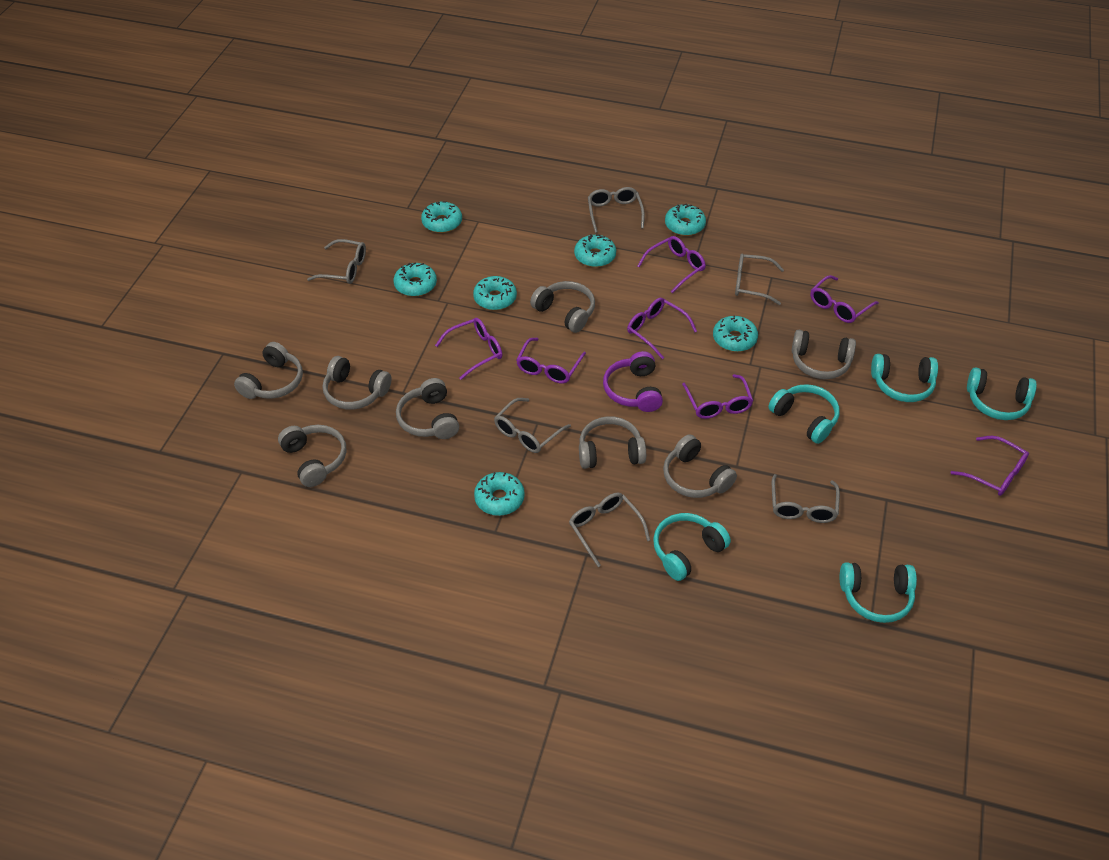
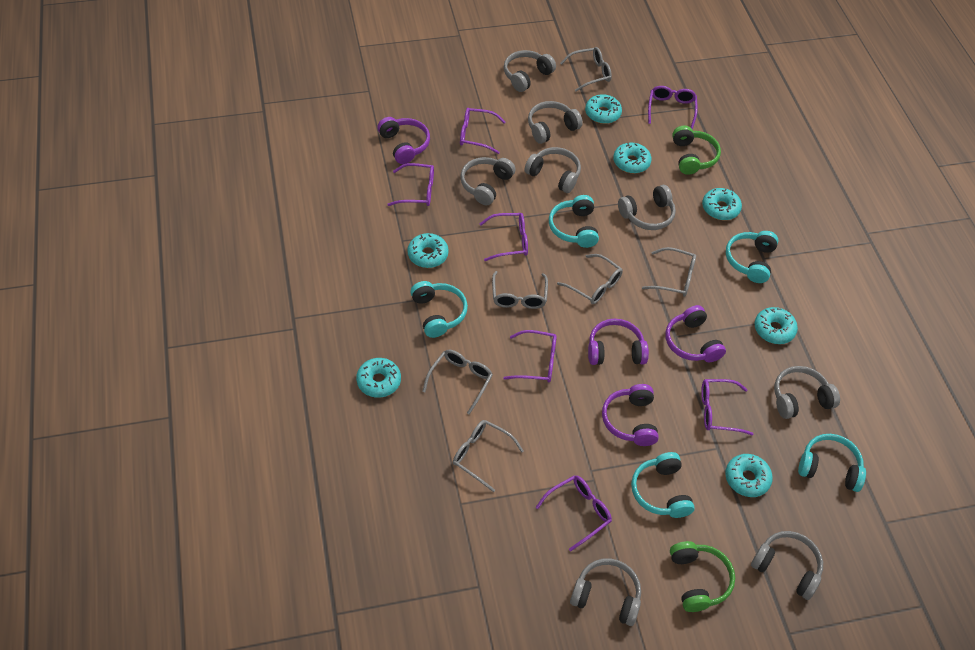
green headphones: 0 -> 2
purple headphones: 1 -> 4

